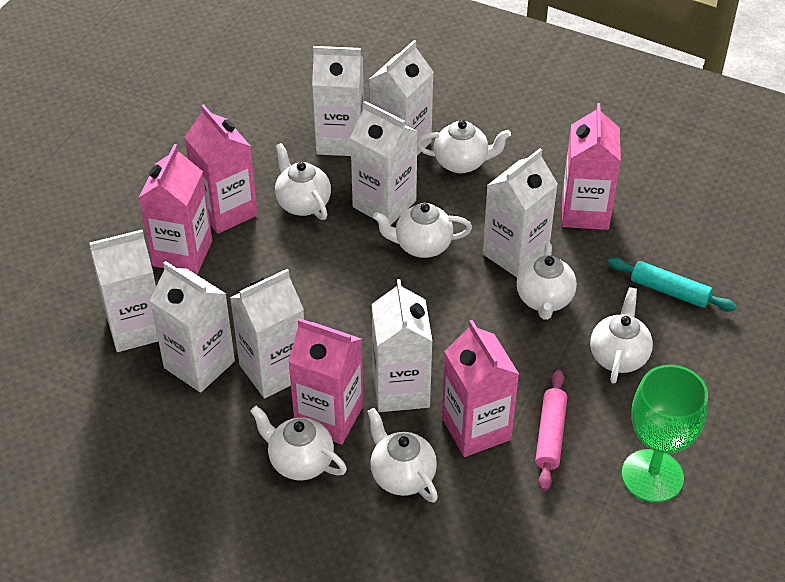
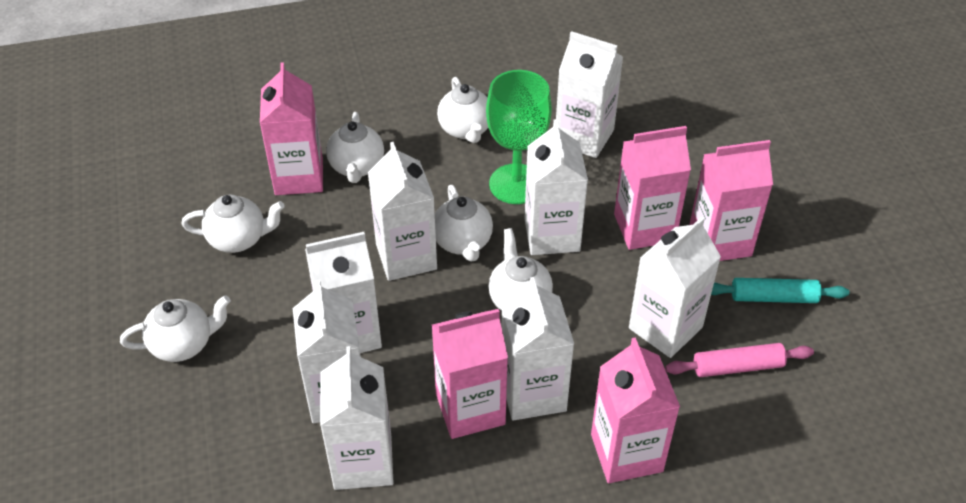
white teapot: 7 -> 6

